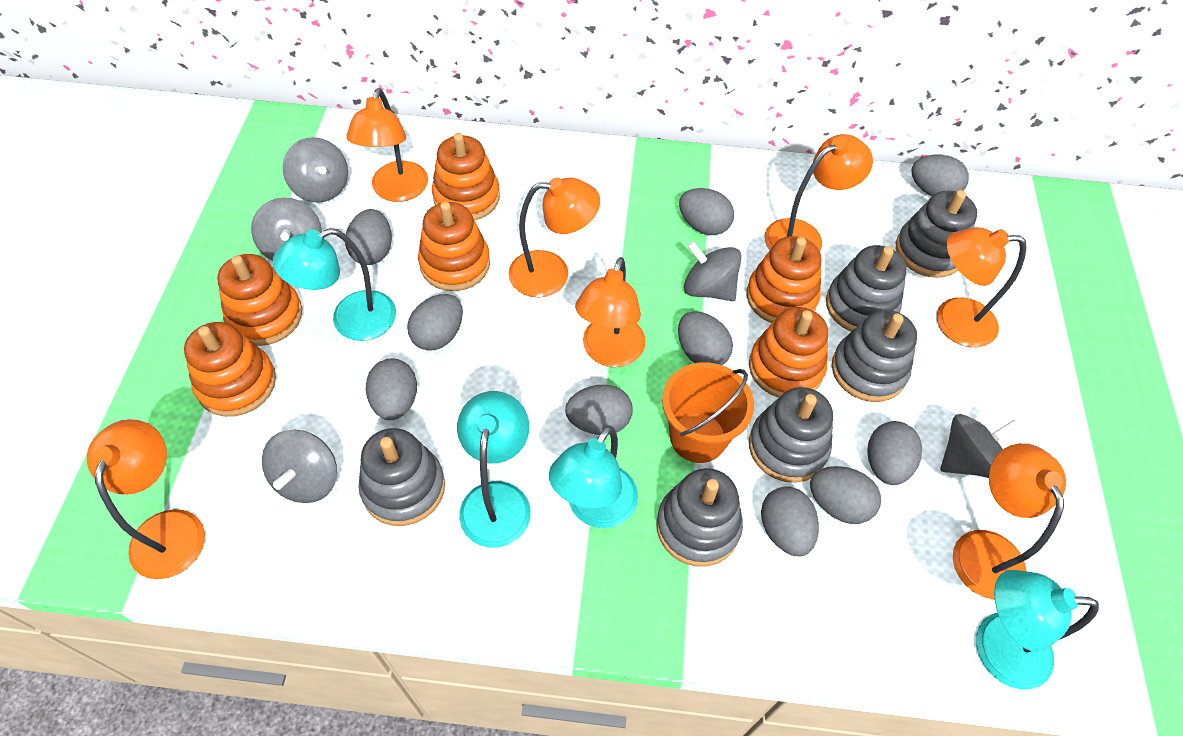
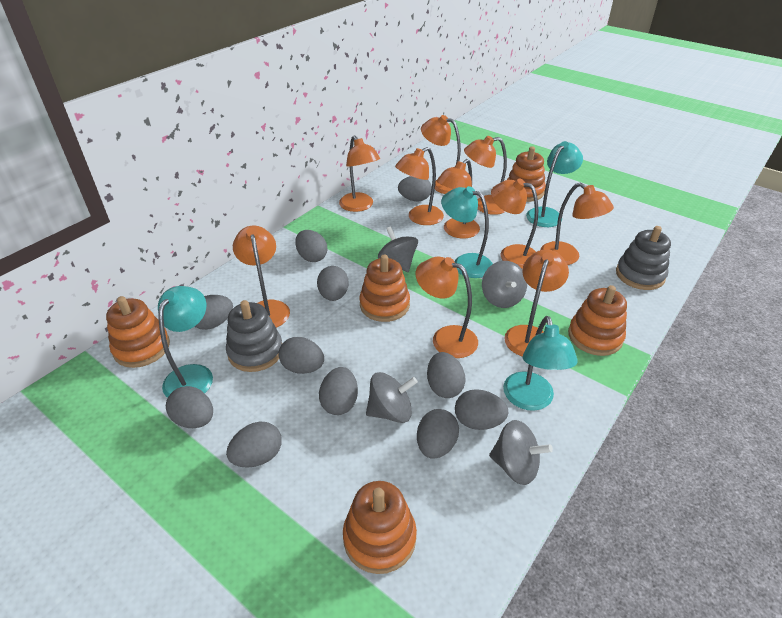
grey egg: 10 -> 11
grey spinning top: 5 -> 4
grey stacking toy: 6 -> 2
orange bucket: 1 -> 0
orange lamp: 7 -> 10
orange stacking toy: 6 -> 5

